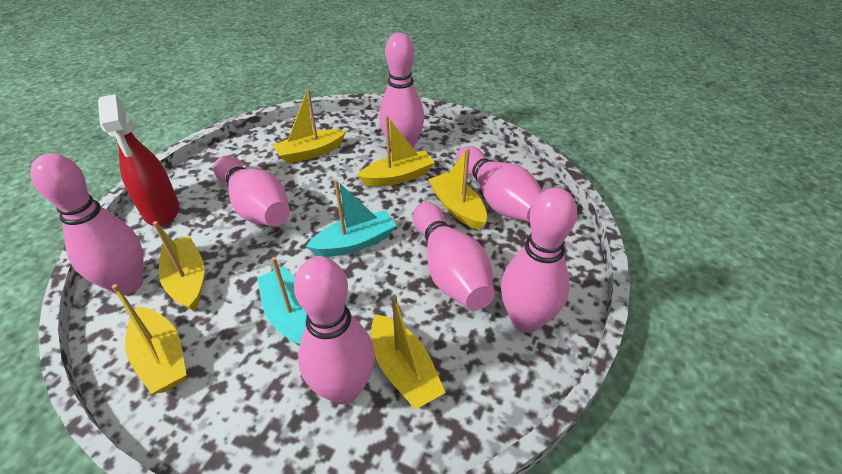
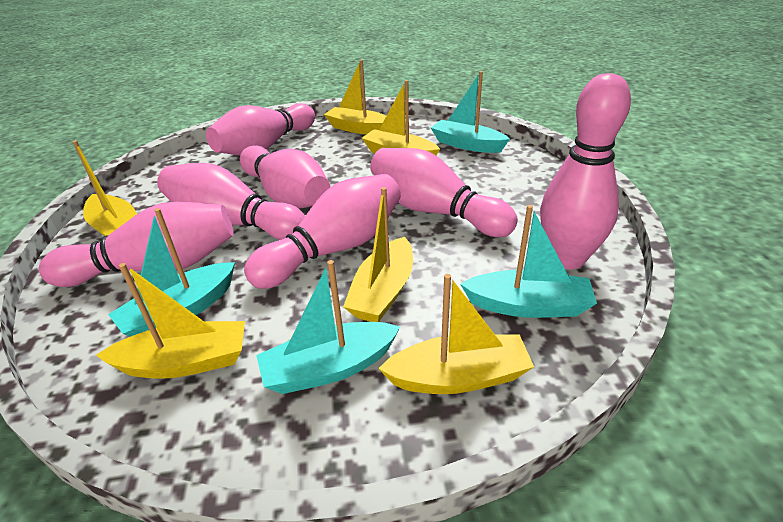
red spray bottle: 1 -> 0
turquoise boat: 2 -> 4

